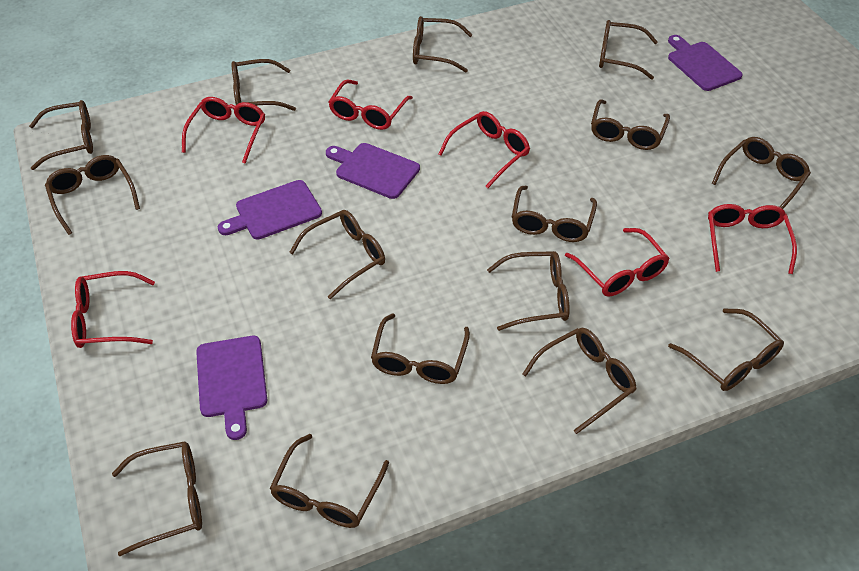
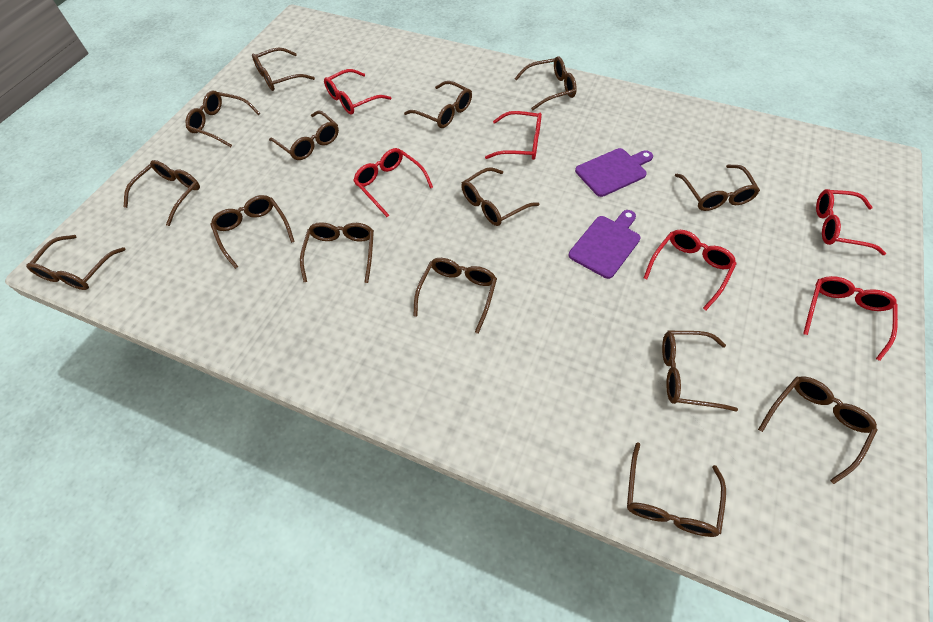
purple cutting board: 4 -> 2

